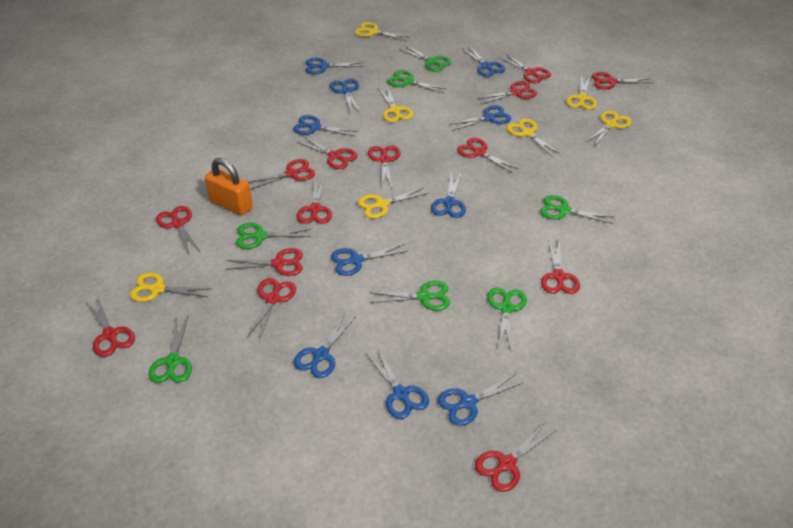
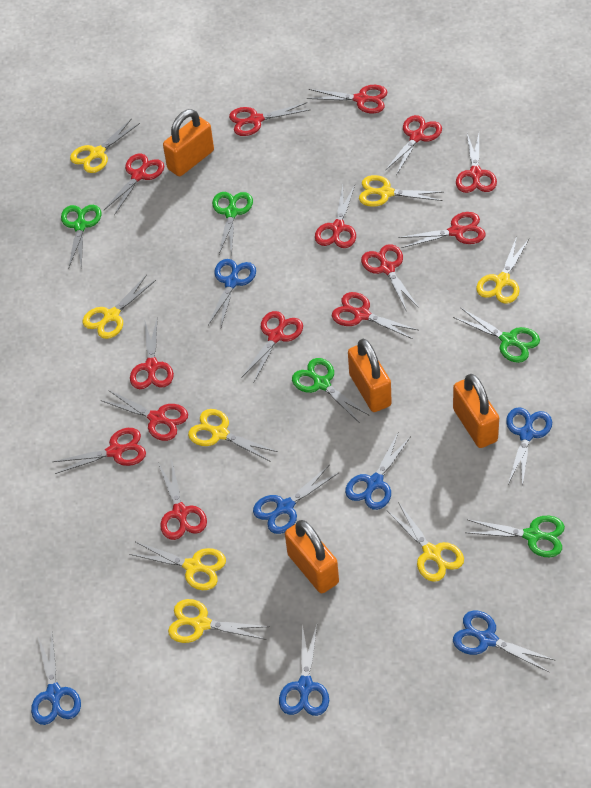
blue scissors: 10 -> 7
green scissors: 7 -> 5
orange padlock: 1 -> 4
yellow scissors: 7 -> 8

